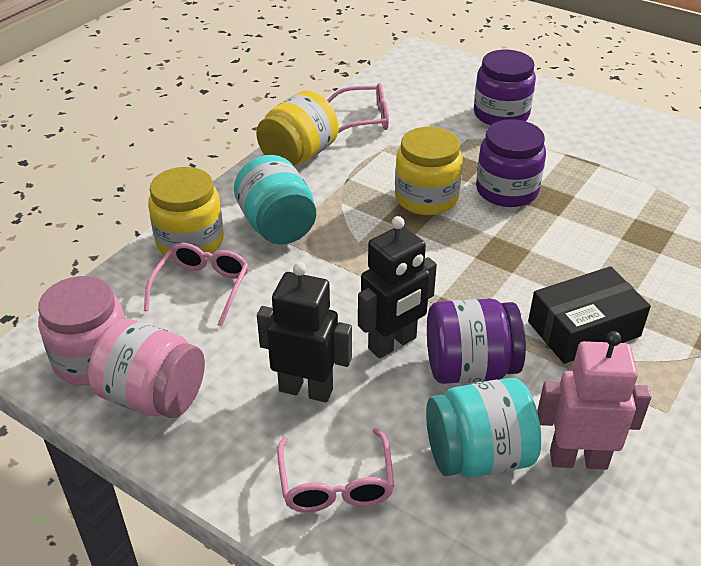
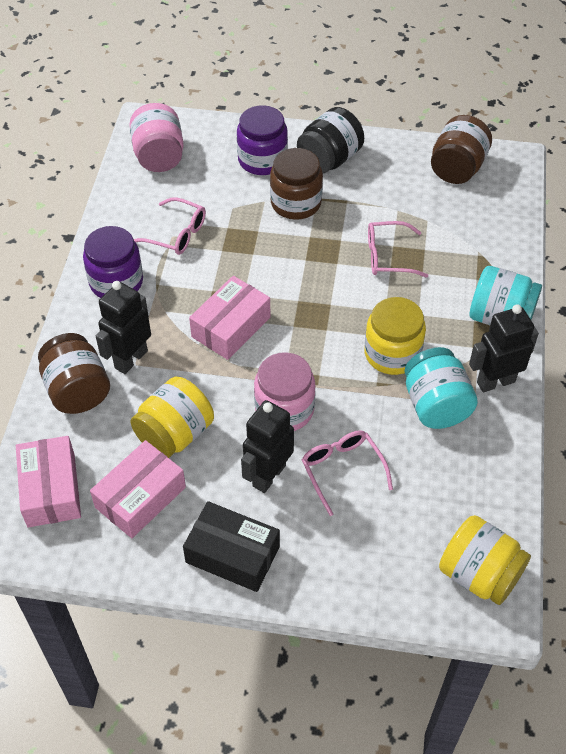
black jar: 0 -> 1
black robot: 2 -> 3
brown jar: 0 -> 3
pink box: 0 -> 3
pink robot: 1 -> 0
purple jar: 3 -> 2

